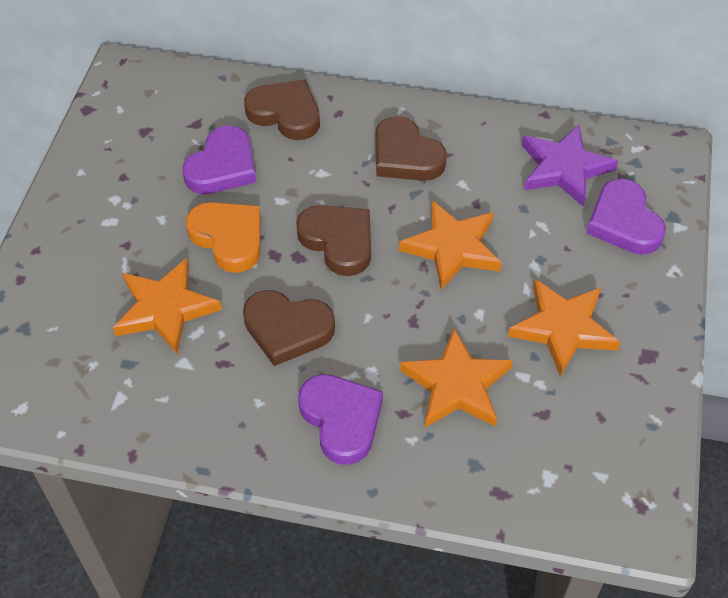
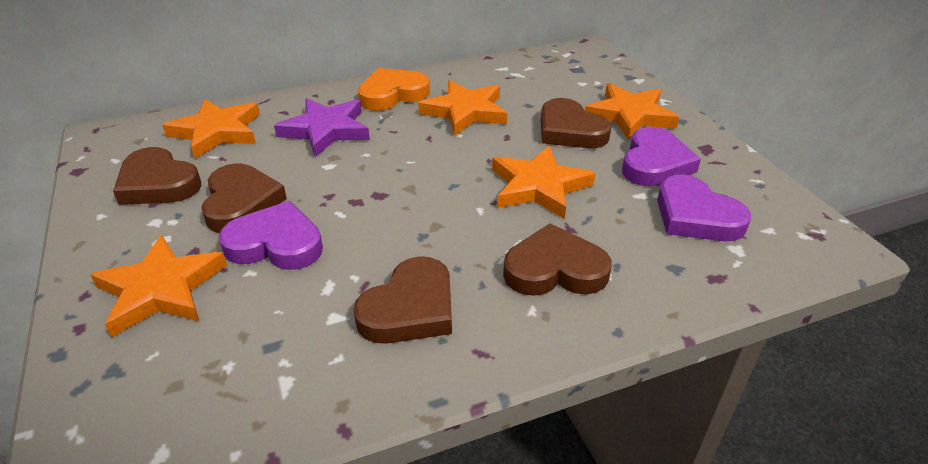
brown heart: 4 -> 5
orange star: 4 -> 5

